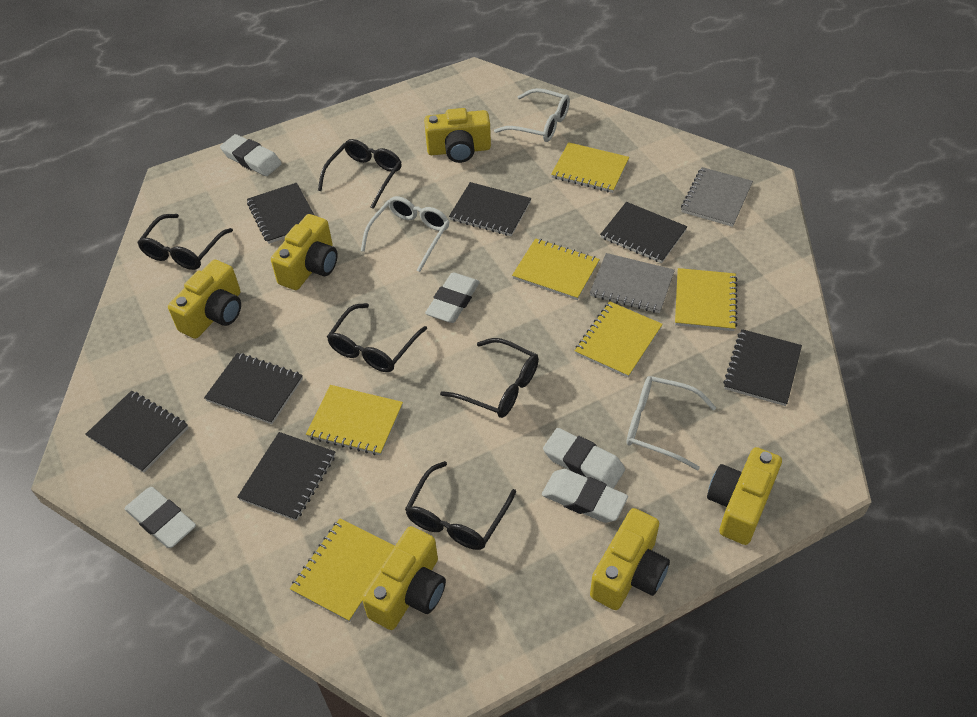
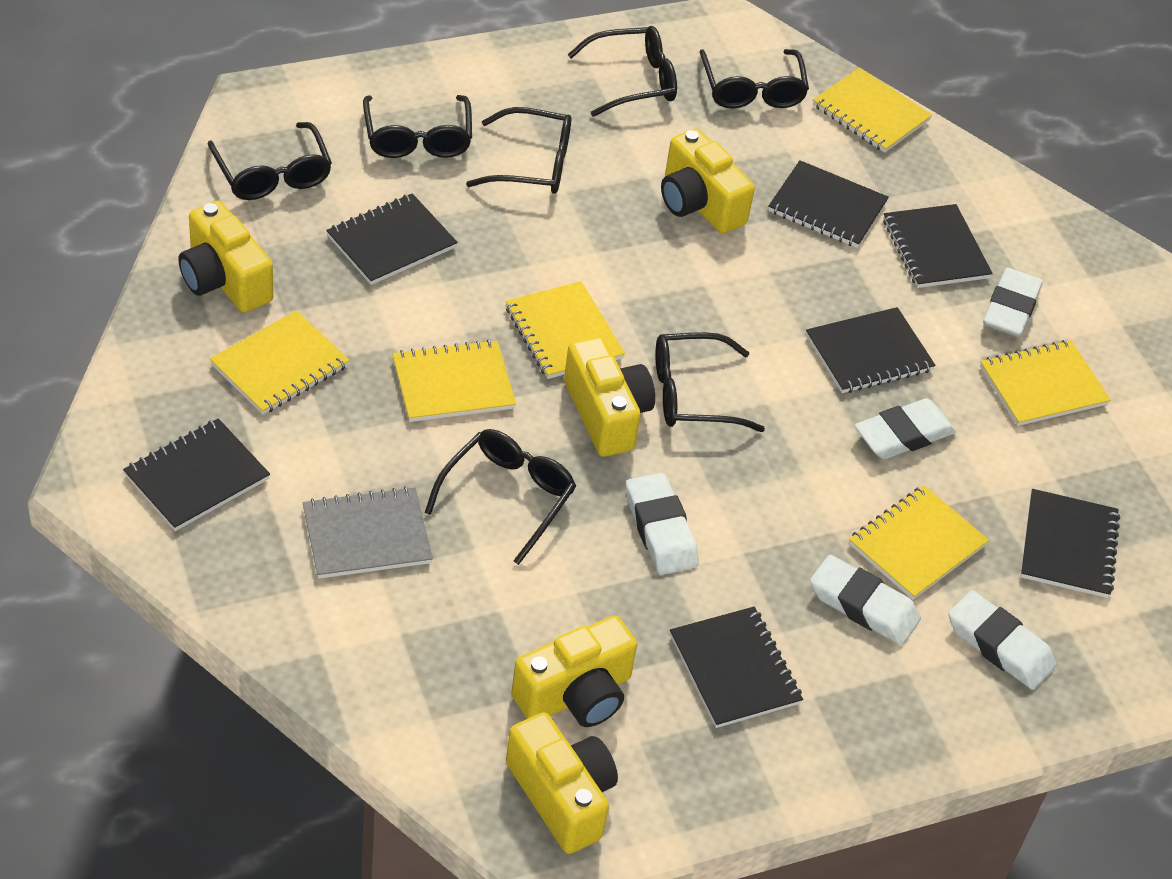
black glasses: 5 -> 7
grey notebook: 2 -> 1
white glasses: 3 -> 0
yellow camera: 6 -> 5

